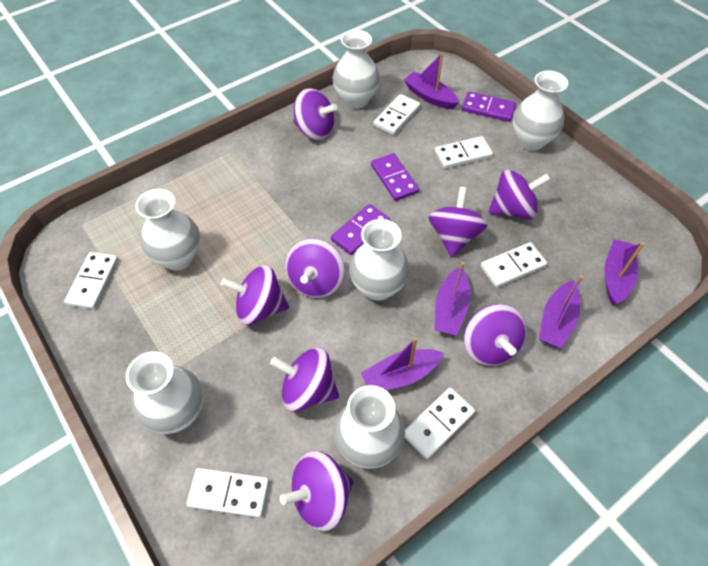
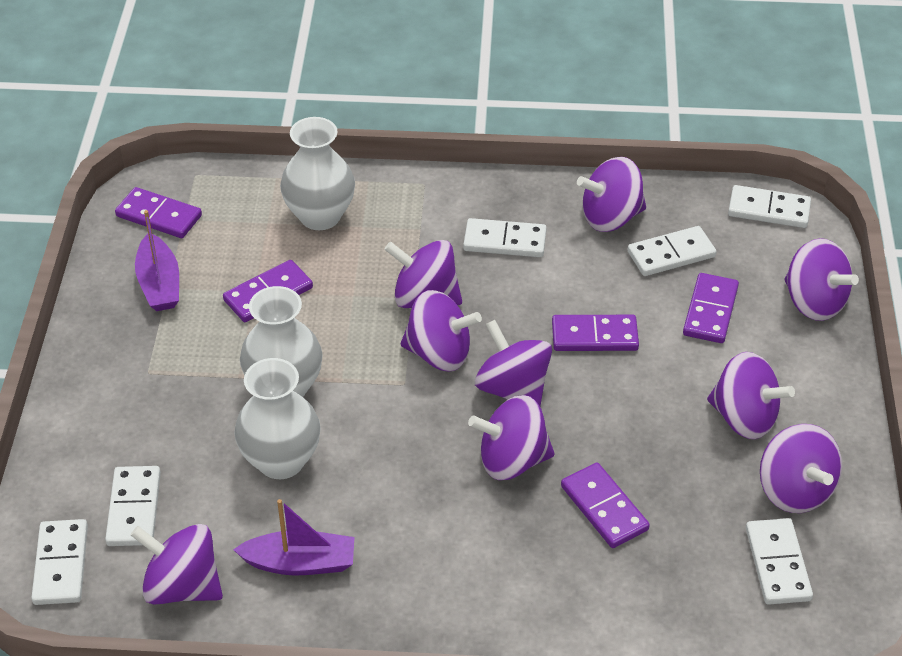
purple boat: 5 -> 2
purple domino: 3 -> 5
purple spinning top: 8 -> 9
white vase: 6 -> 3

